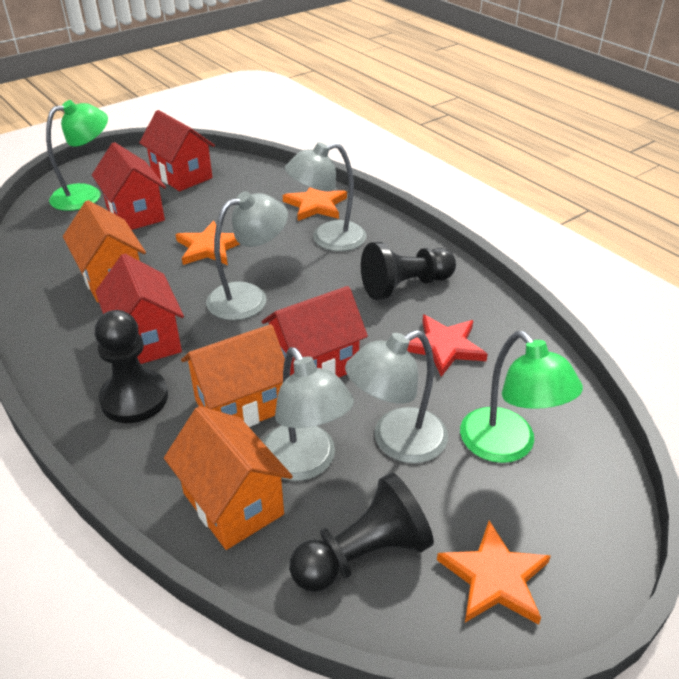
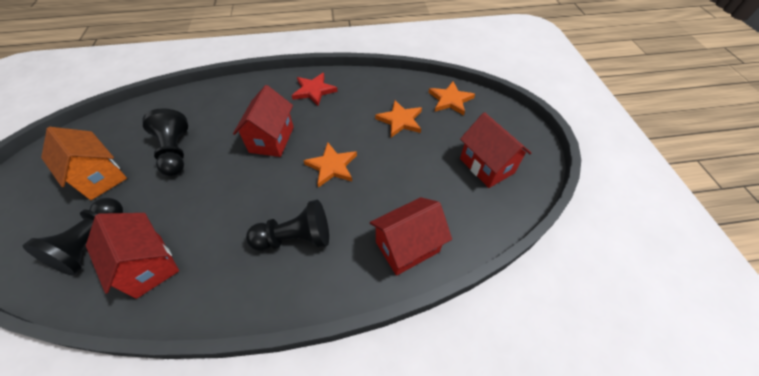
green lamp: 2 -> 0
grey lamp: 4 -> 0
orange house: 3 -> 1

